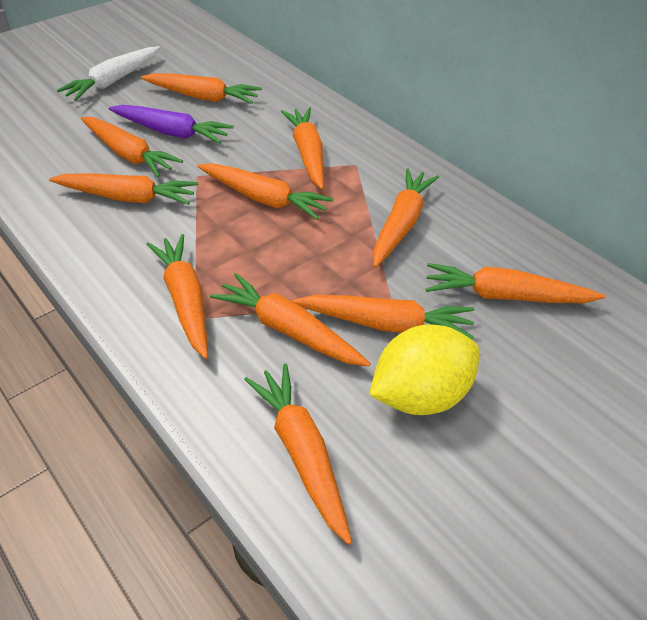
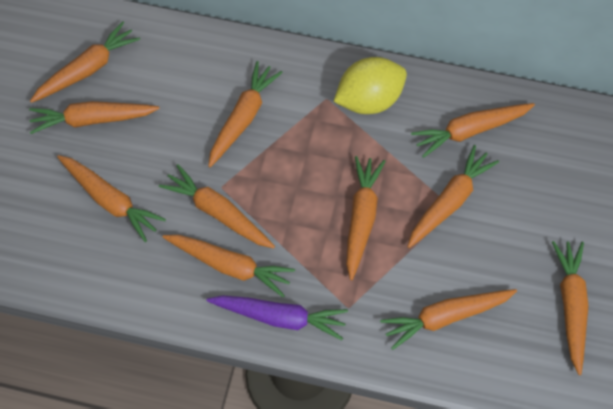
white carrot: 1 -> 0

